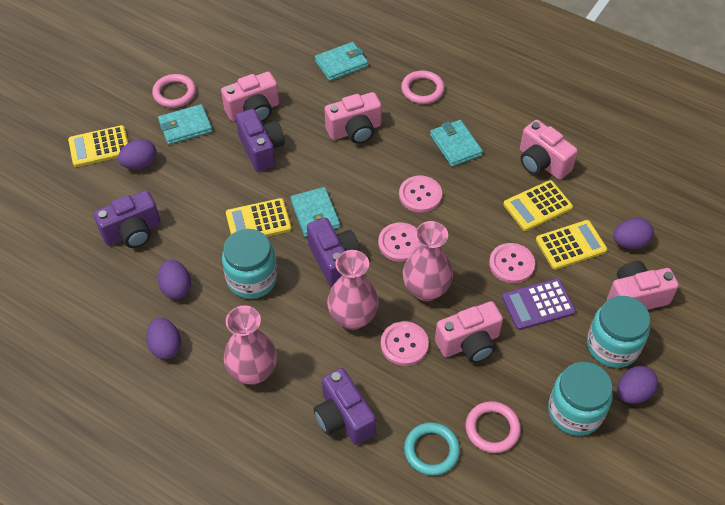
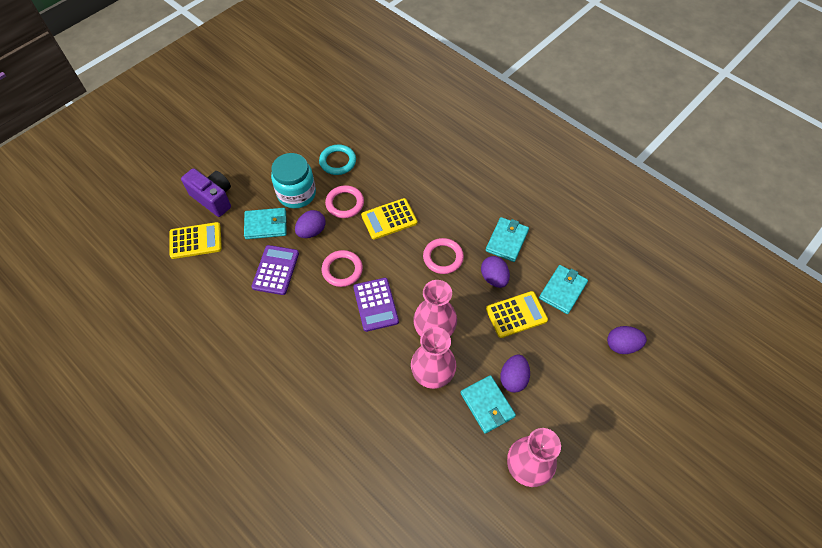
pink button: 4 -> 0
pink camera: 5 -> 0
purple calculator: 1 -> 2
purple camera: 4 -> 1
purple egg: 5 -> 4
turquoise jar: 3 -> 1
yellow calculator: 4 -> 3

